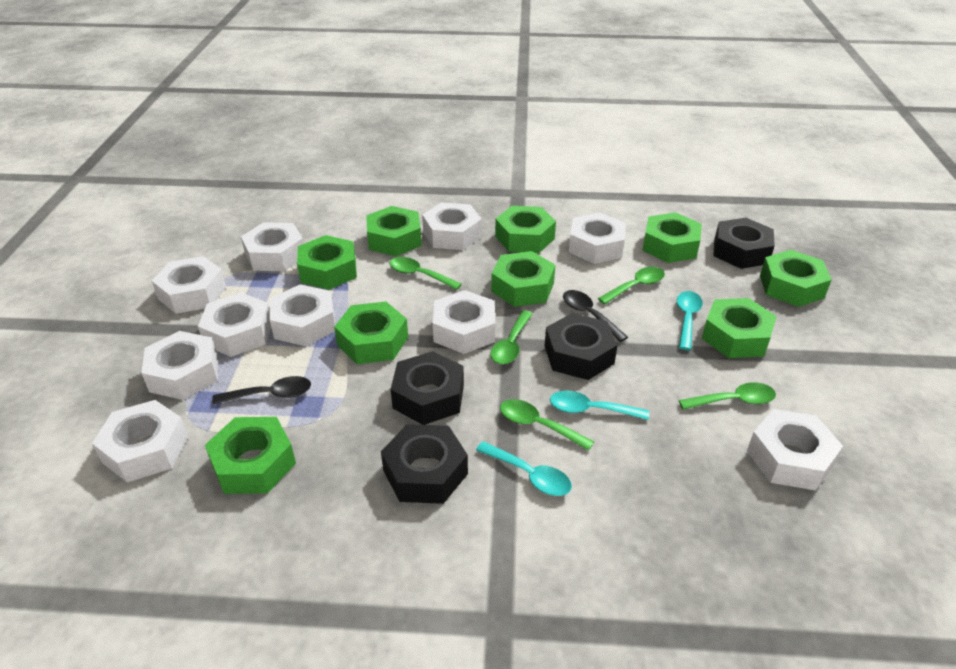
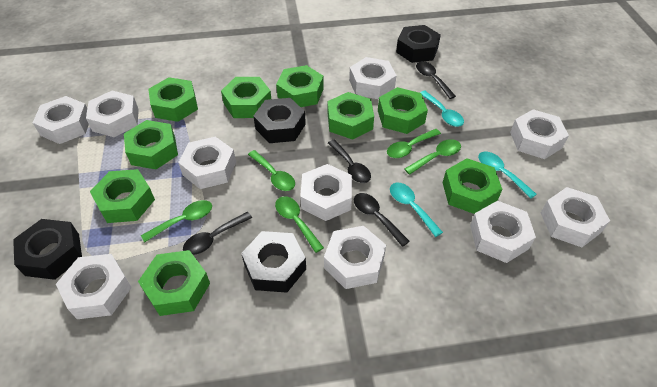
black spoon: 2 -> 4

